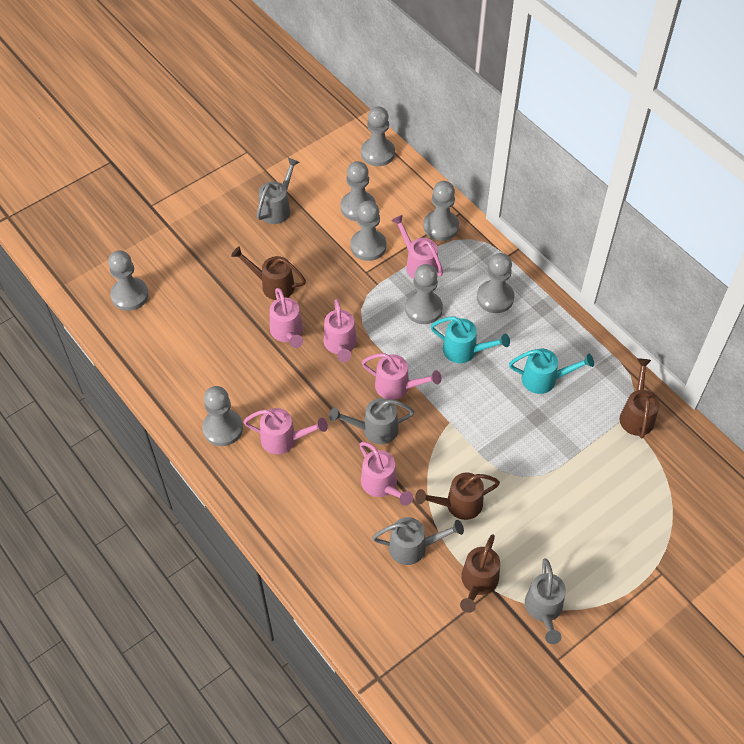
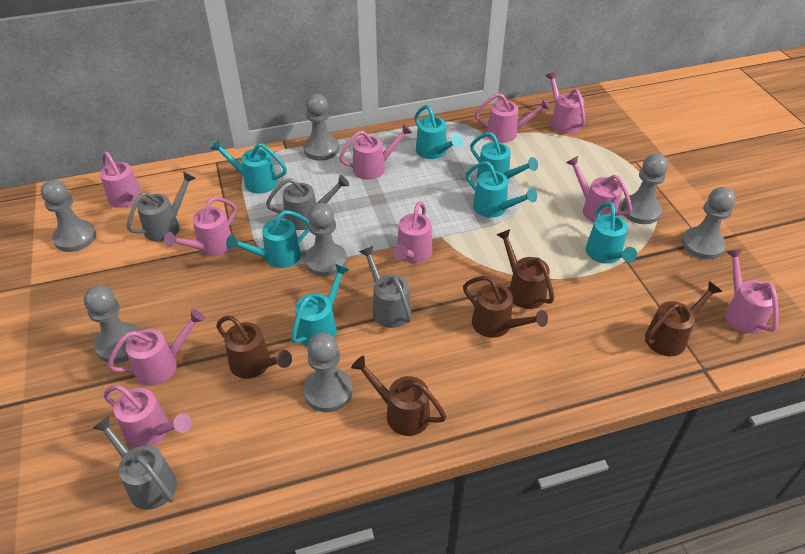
brown watering can: 4 -> 5
grey pawn: 8 -> 7
pink watering can: 6 -> 10
turquoise watering can: 2 -> 7

